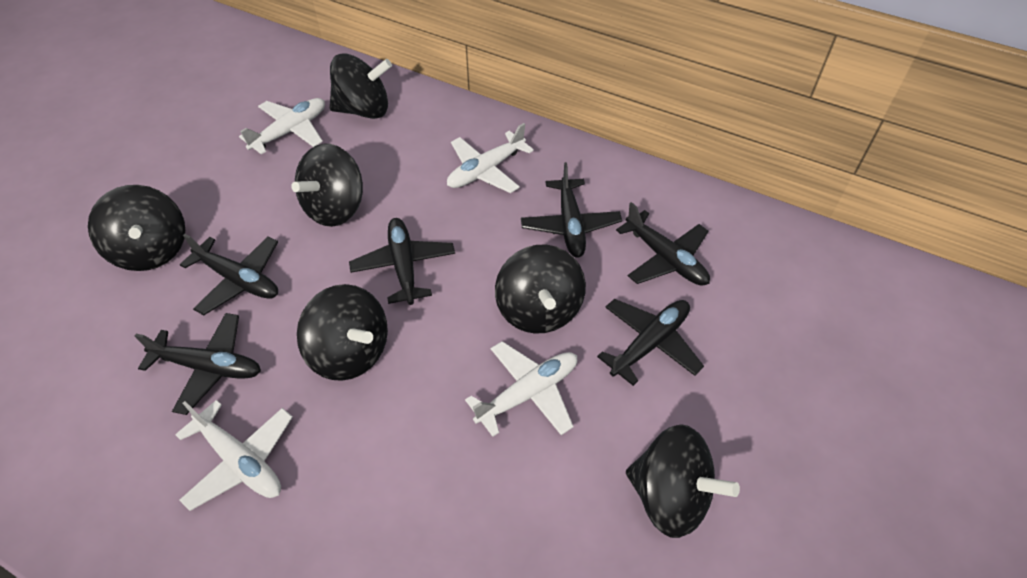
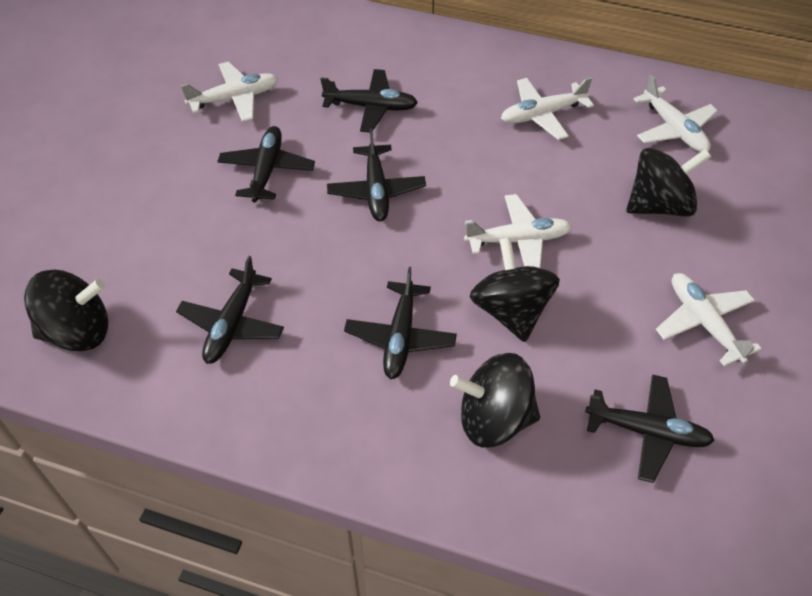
black spinning top: 6 -> 4
white plane: 4 -> 5

